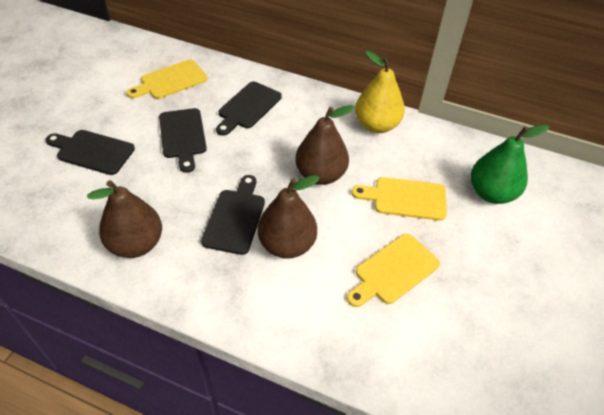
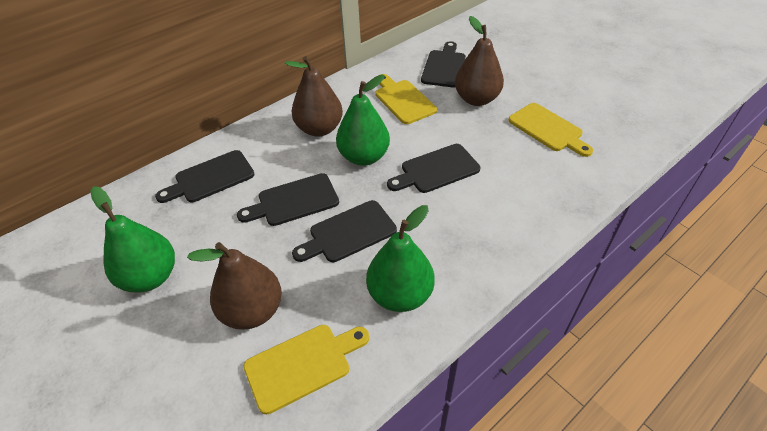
black cutting board: 4 -> 5
green pear: 1 -> 3
yellow pear: 1 -> 0

